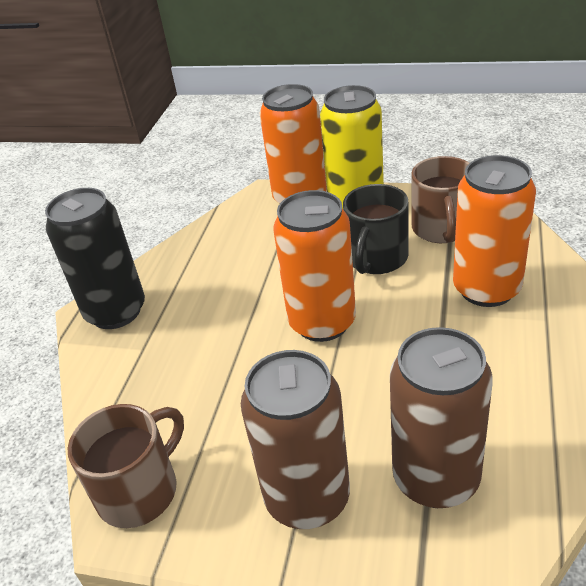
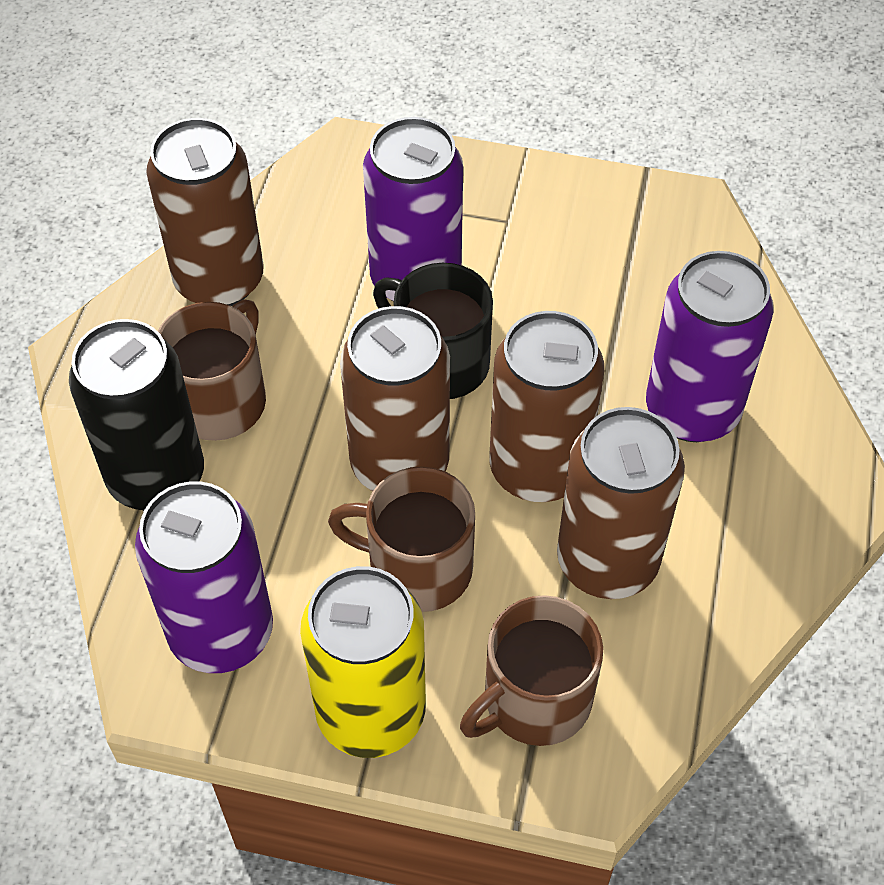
brown can: 2 -> 4
brown mug: 2 -> 3
orange can: 3 -> 0
purple can: 0 -> 3

